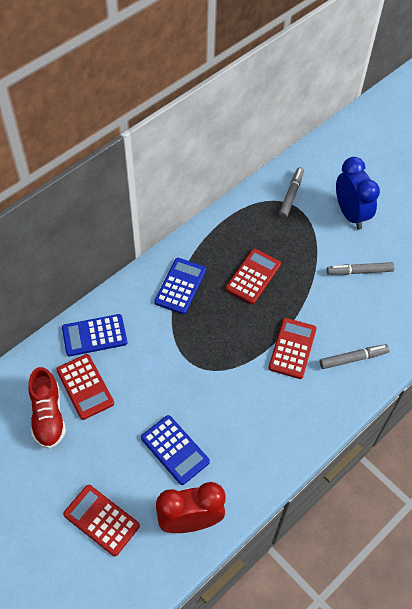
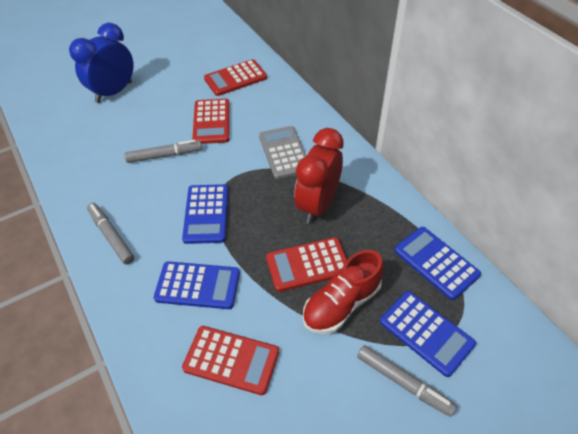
blue calculator: 3 -> 4
grey calculator: 0 -> 1

